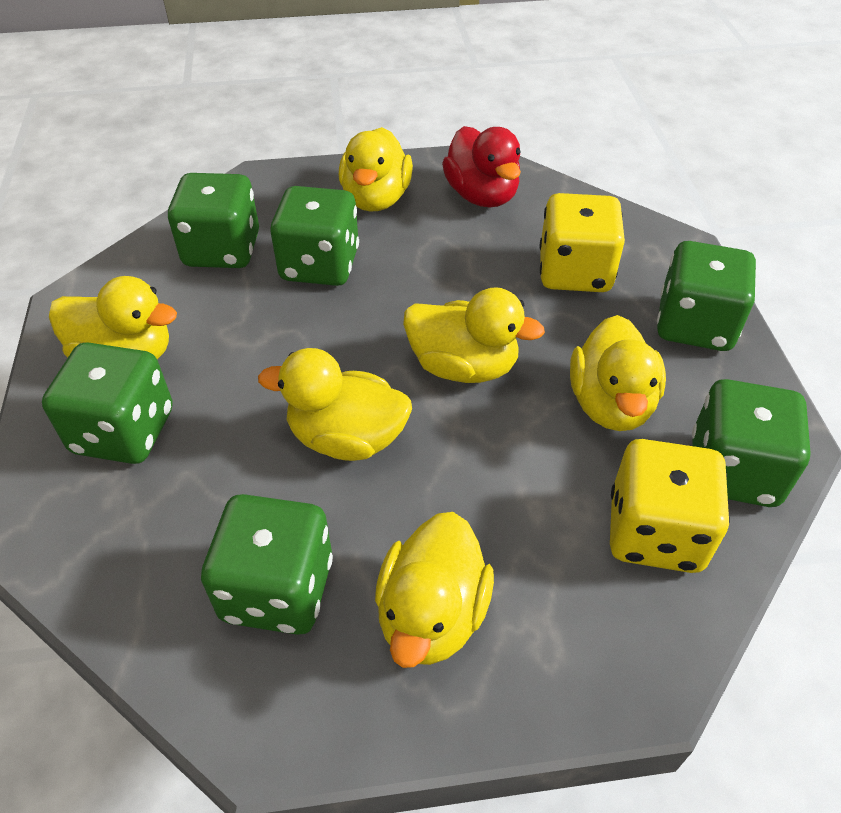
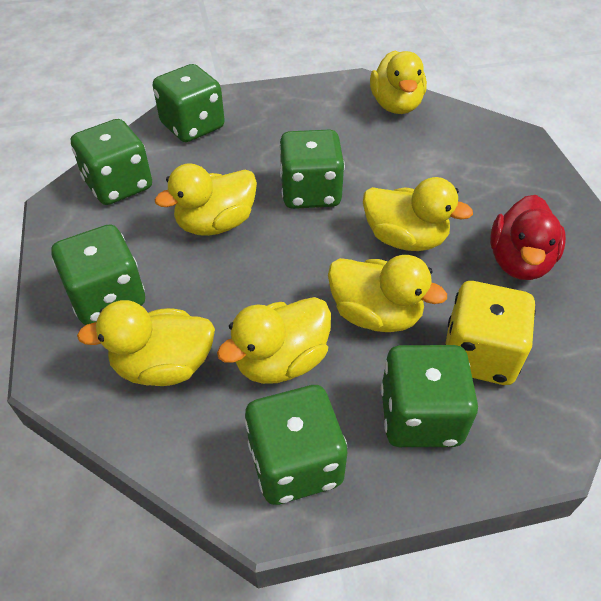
yellow dice: 2 -> 1

